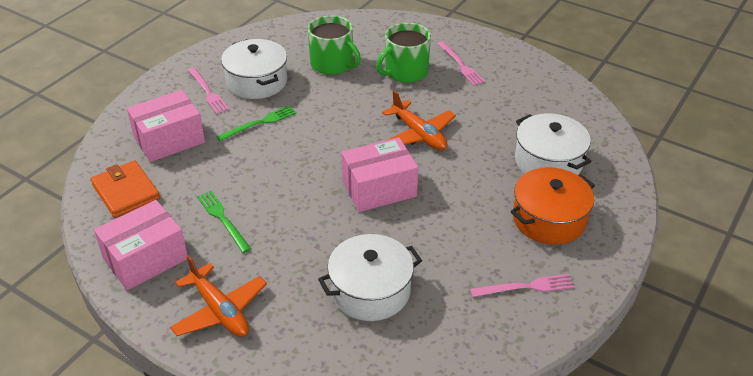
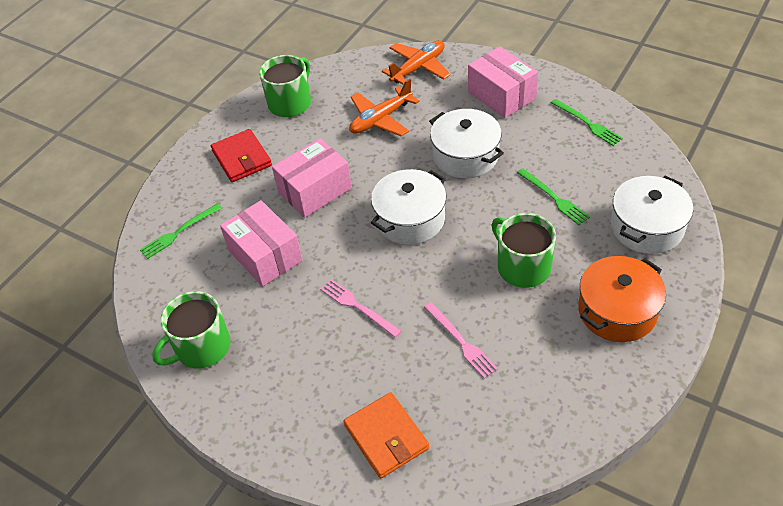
green fork: 2 -> 3
green mug: 2 -> 3
pink fork: 3 -> 2
red wallet: 0 -> 1

